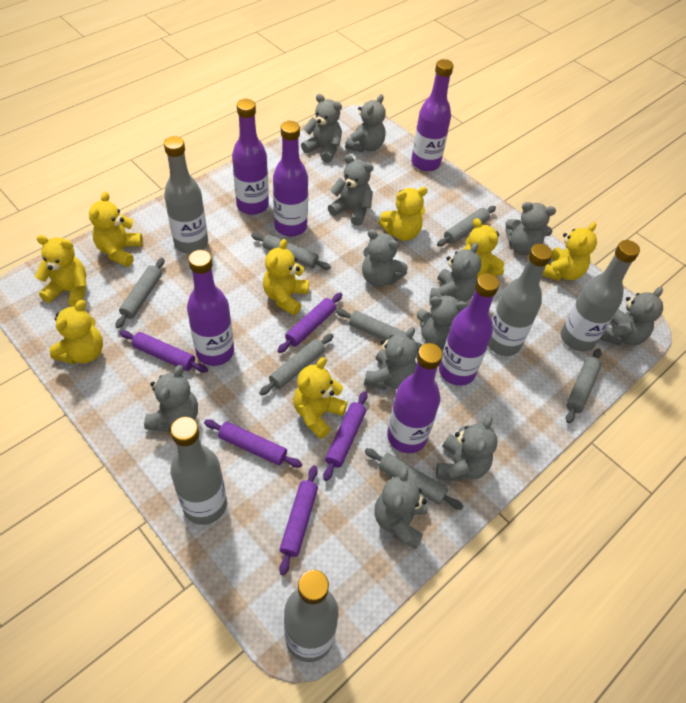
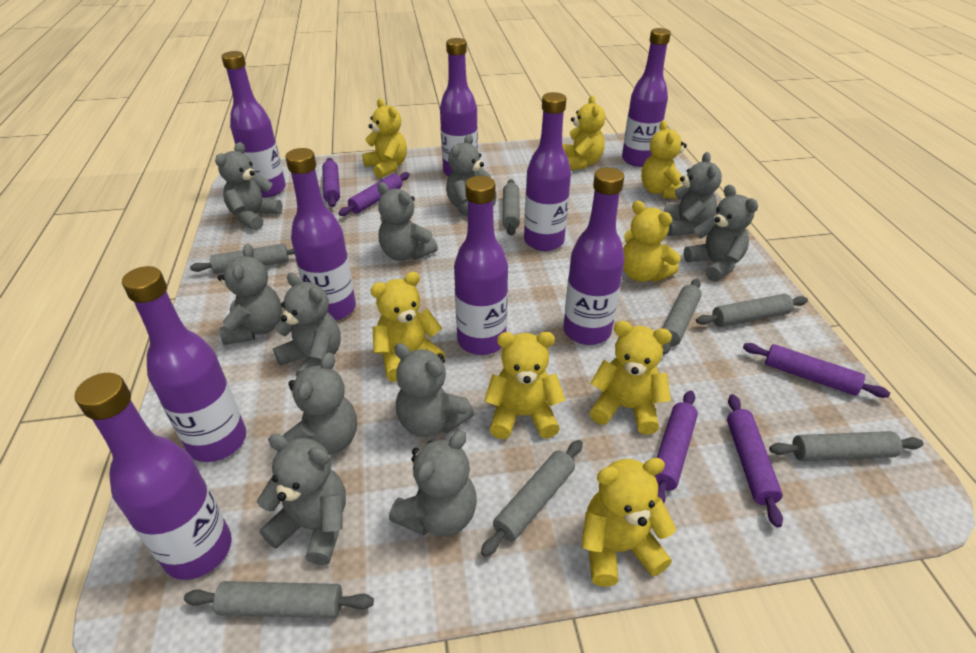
grey bottle: 5 -> 0
grey teddy bear: 12 -> 11
purple bottle: 6 -> 9

